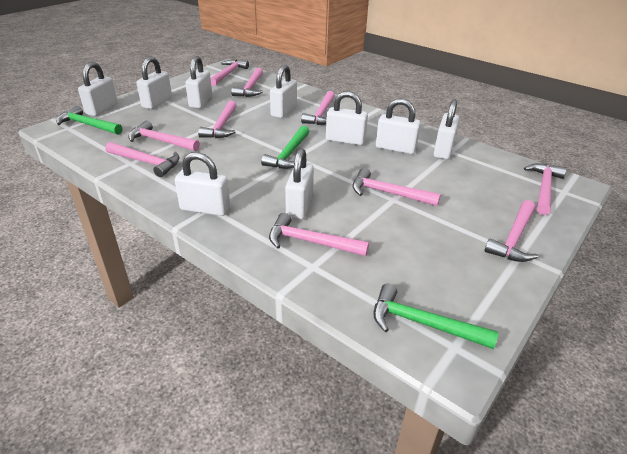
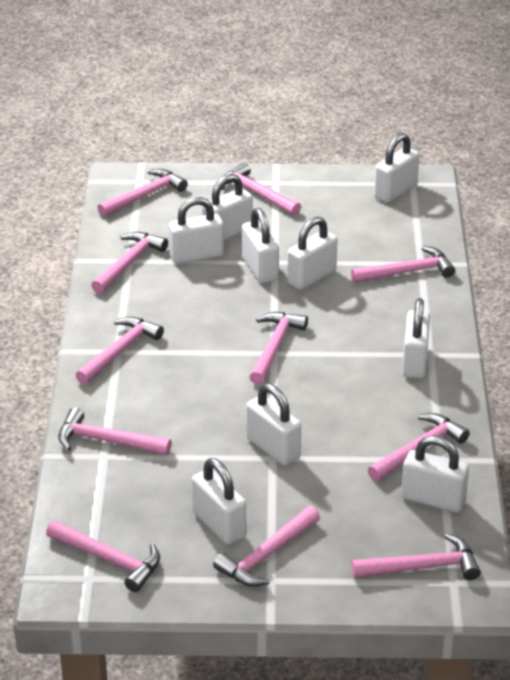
green hammer: 3 -> 0
pink hammer: 10 -> 11

